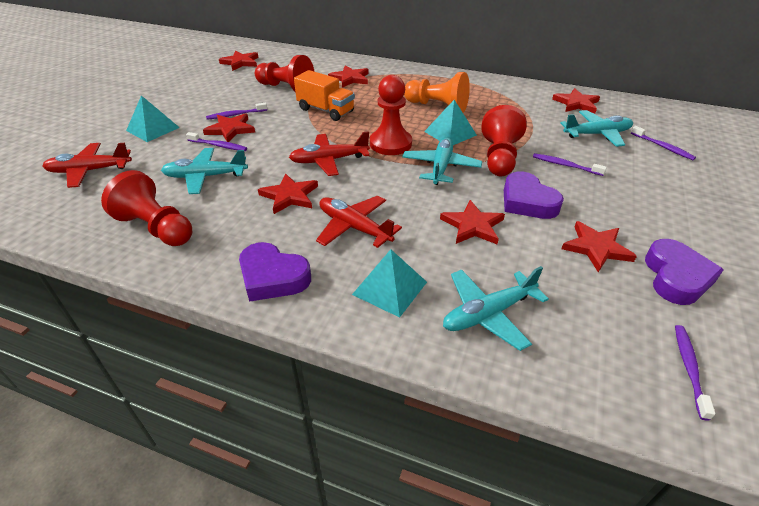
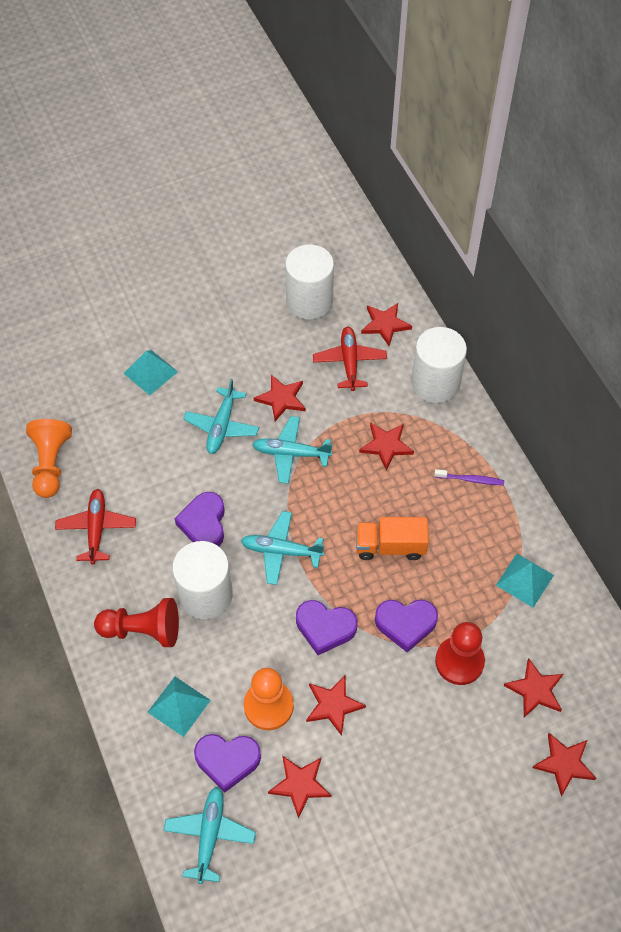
orange pawn: 1 -> 2
purple heart: 3 -> 4
purple toothbrush: 5 -> 1
red pawn: 4 -> 2
red plane: 3 -> 2
white cylinder: 0 -> 3

